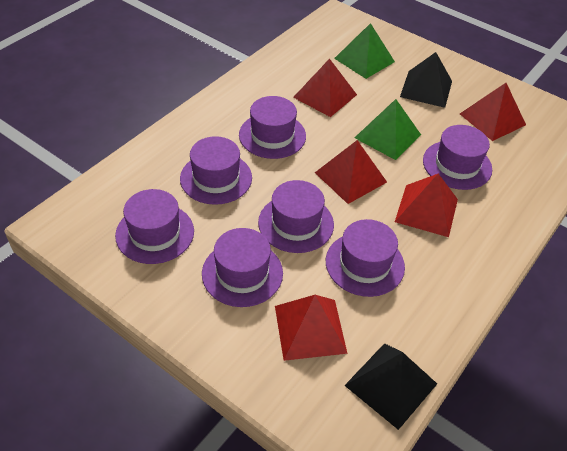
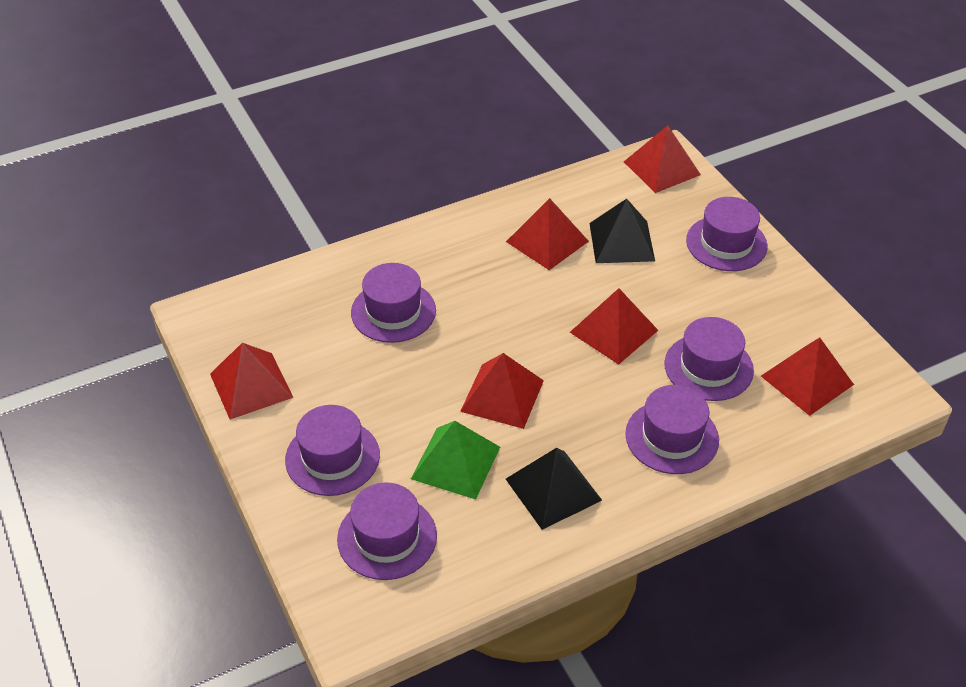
green pyramid: 2 -> 1
purple hat: 7 -> 6
red pyramid: 5 -> 6

